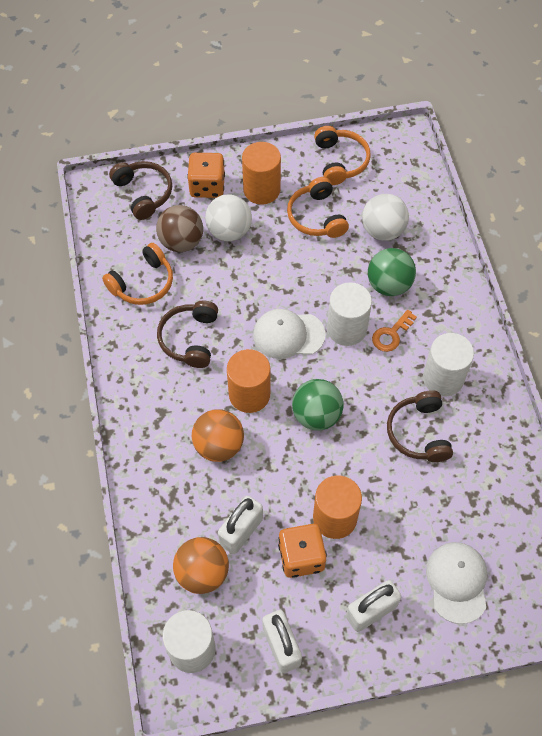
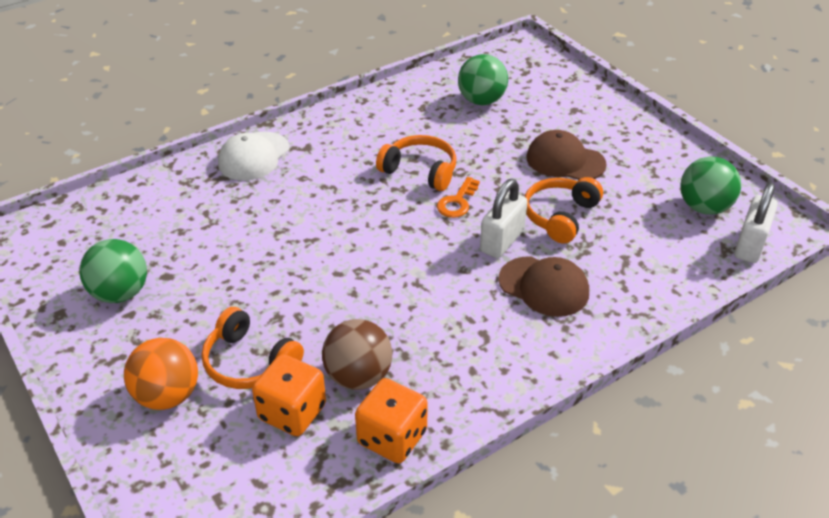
brown cap: 0 -> 2
brown headphones: 3 -> 0
green ball: 2 -> 3
orange ball: 2 -> 1
orange cylinder: 3 -> 0
white ball: 2 -> 0
white cap: 2 -> 1
white cylinder: 3 -> 0
white padlock: 3 -> 2

